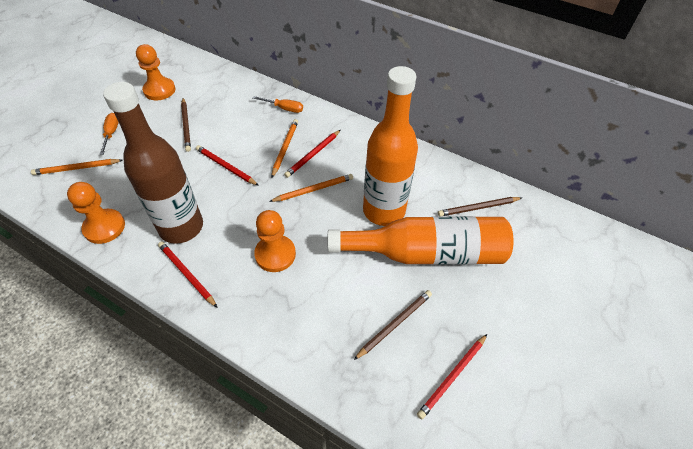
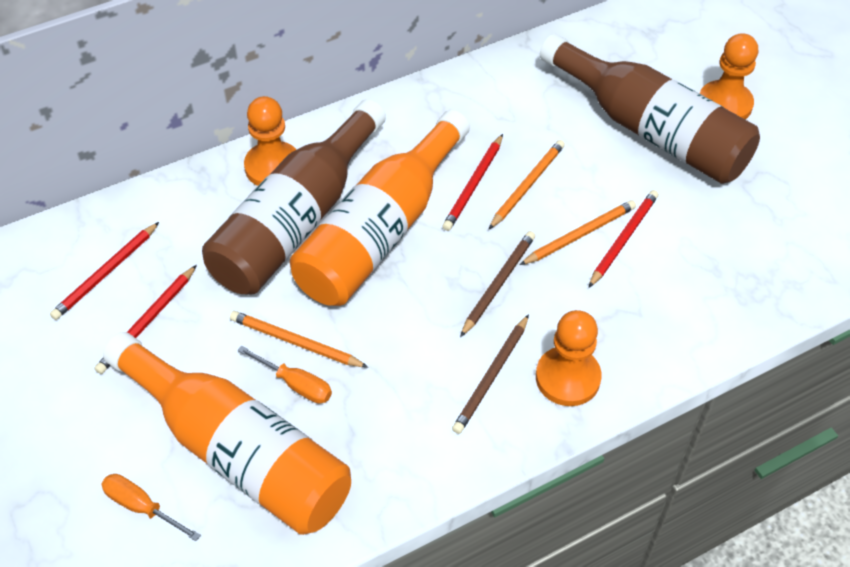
brown bottle: 1 -> 2
brown pencil: 3 -> 2

